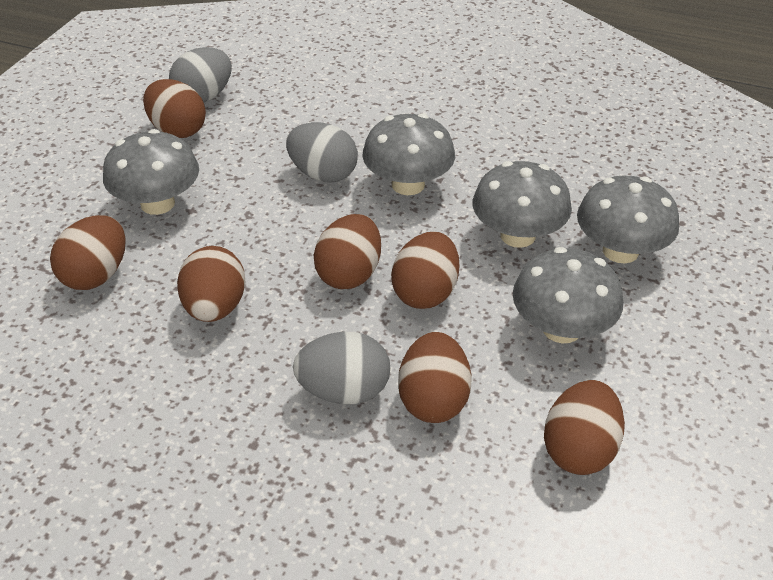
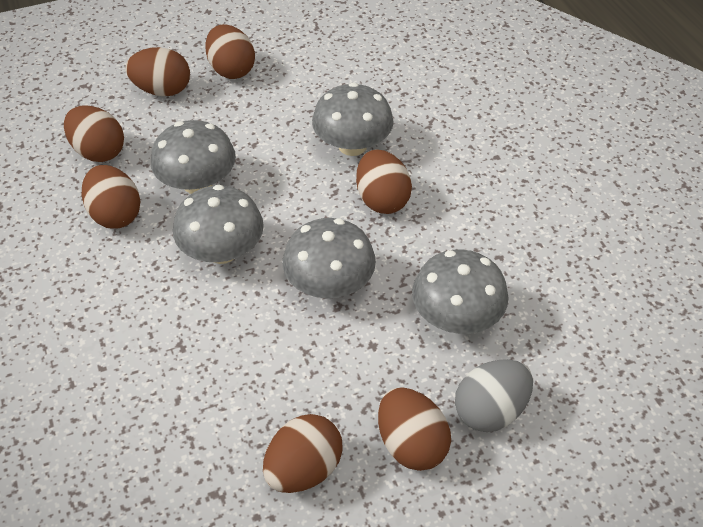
grey egg: 3 -> 1

